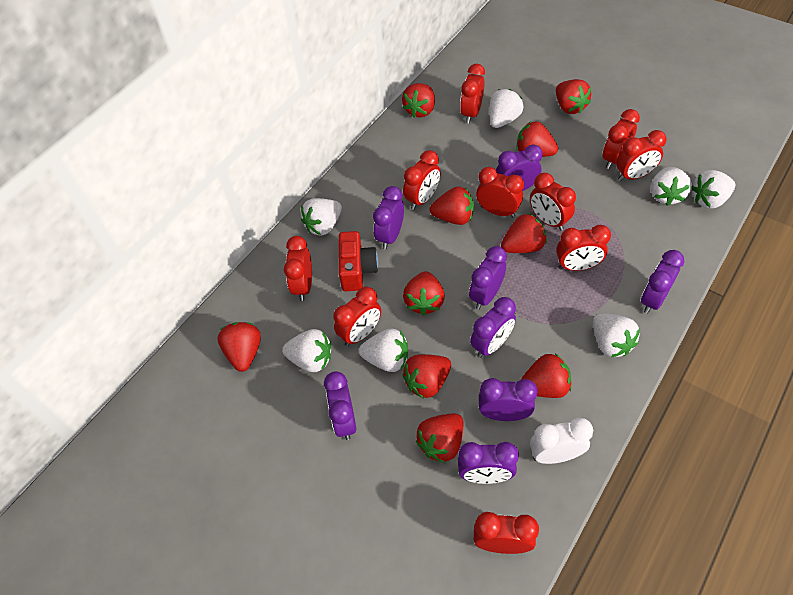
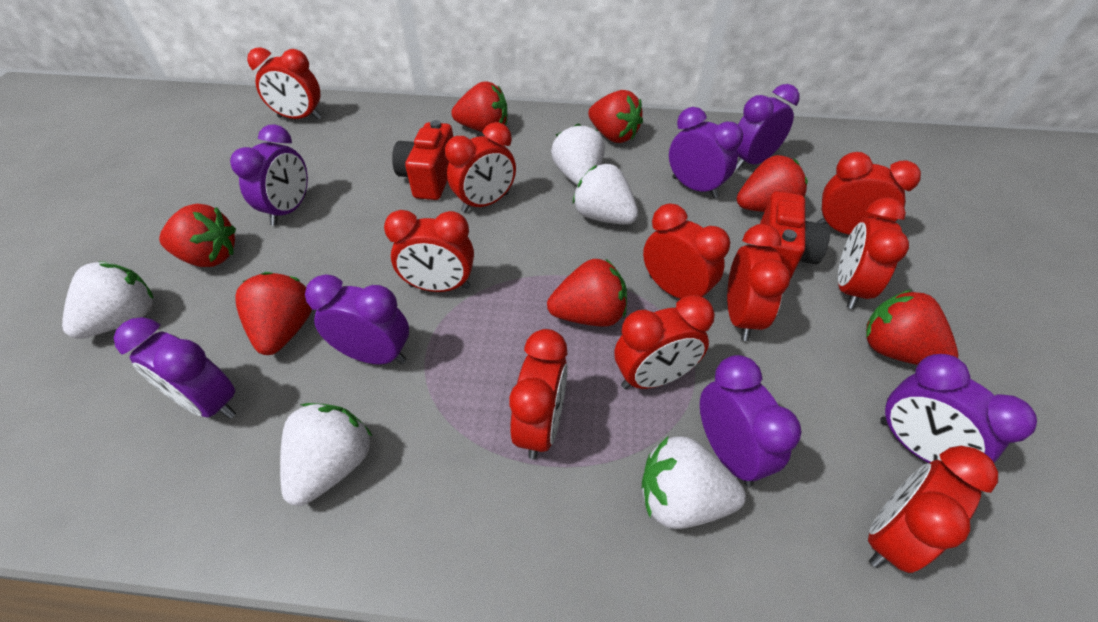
purple clock: 8 -> 7
red camera: 1 -> 2
red strawberry: 10 -> 7
white clock: 1 -> 0
white strawberry: 7 -> 5

